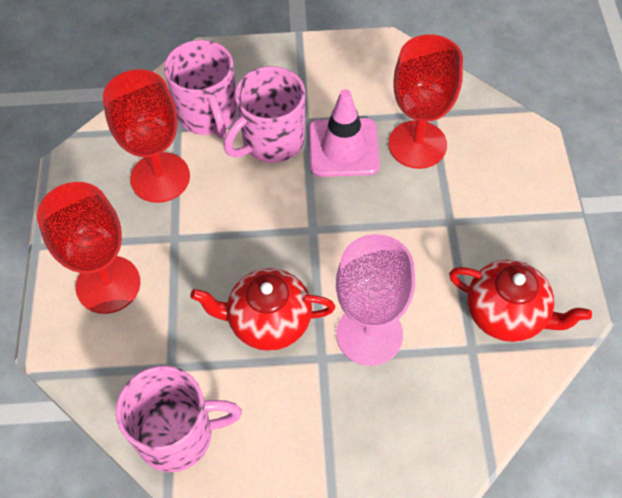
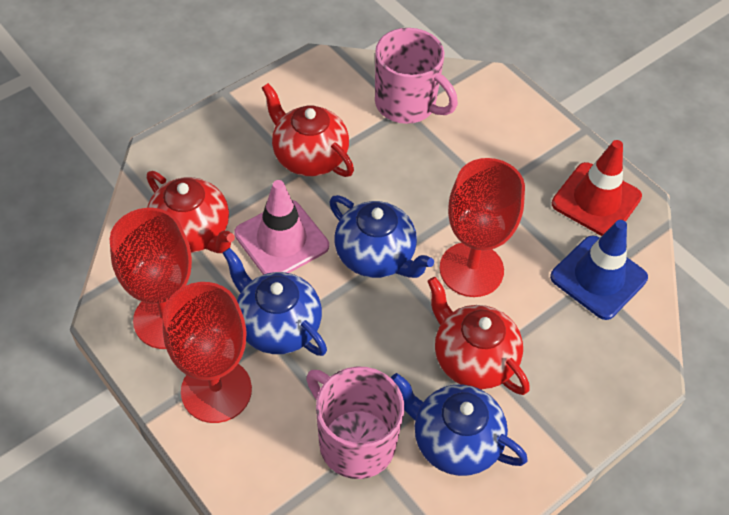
blue teapot: 0 -> 3
blue traffic cone: 0 -> 1
pink goblet: 1 -> 0
pink mug: 3 -> 2
red teapot: 2 -> 3
red traffic cone: 0 -> 1

